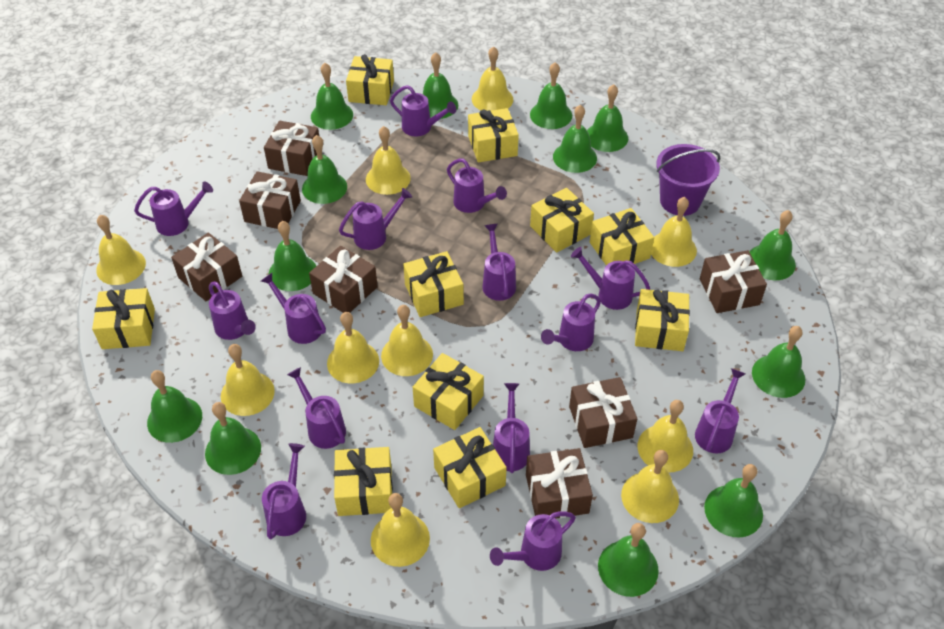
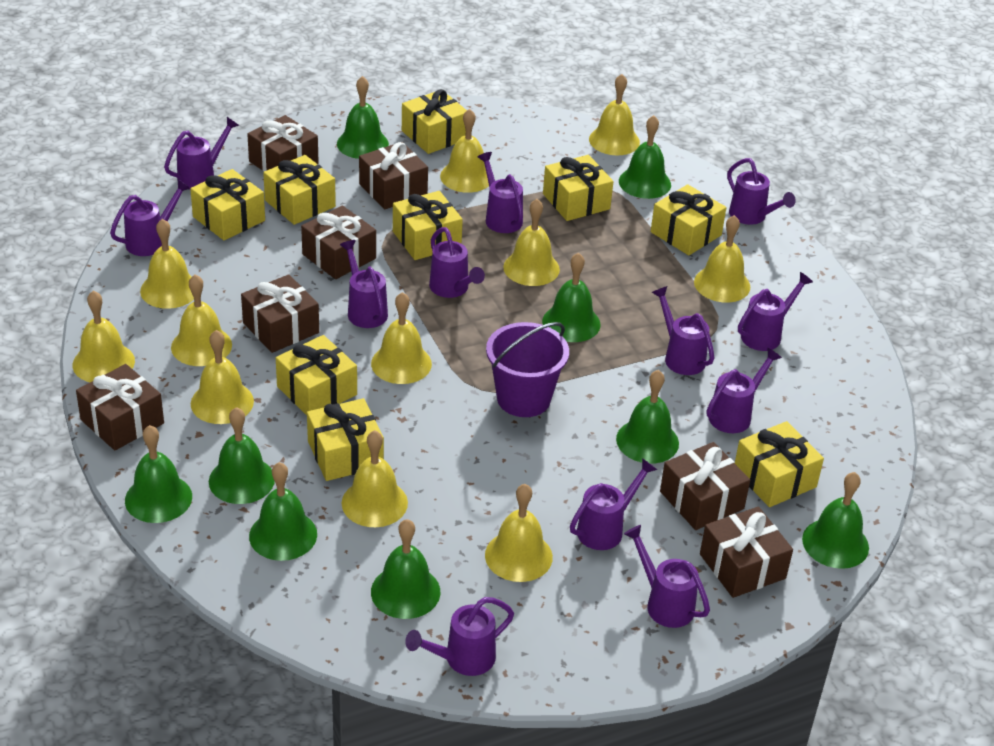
green bell: 13 -> 9
purple watering can: 14 -> 12
yellow bell: 10 -> 11
yellow gift: 10 -> 9

